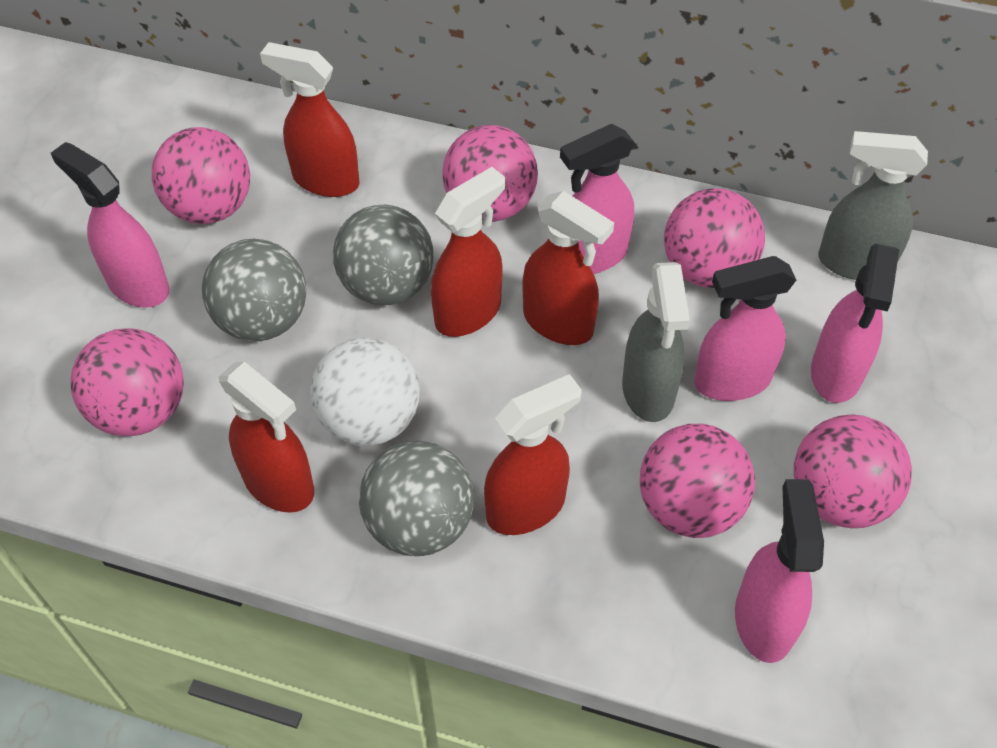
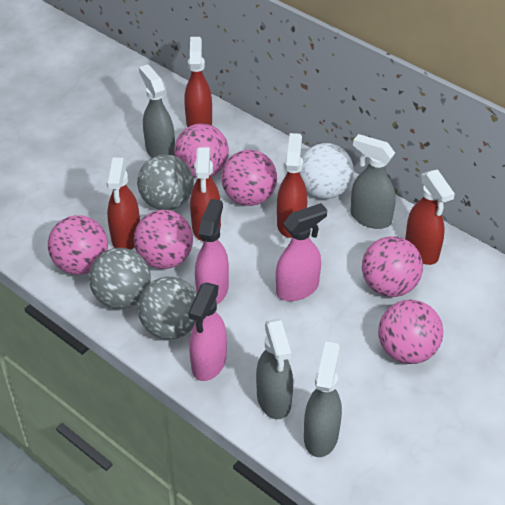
grey spray bottle: 2 -> 4
pink spray bottle: 5 -> 3

